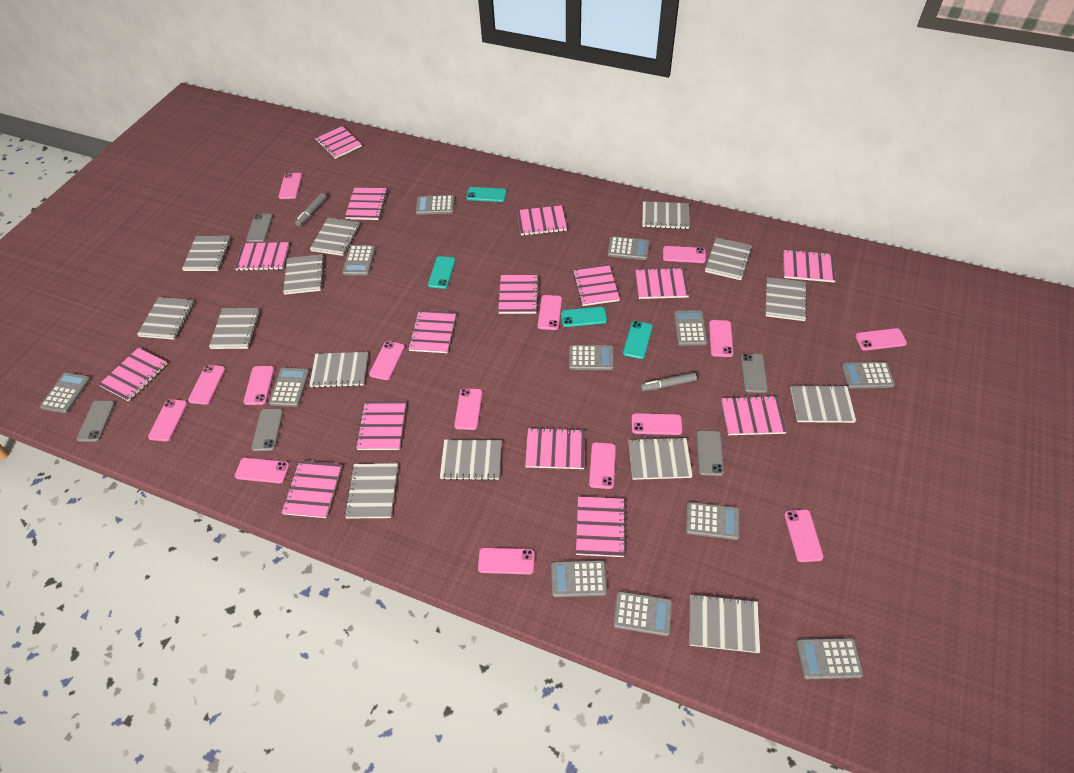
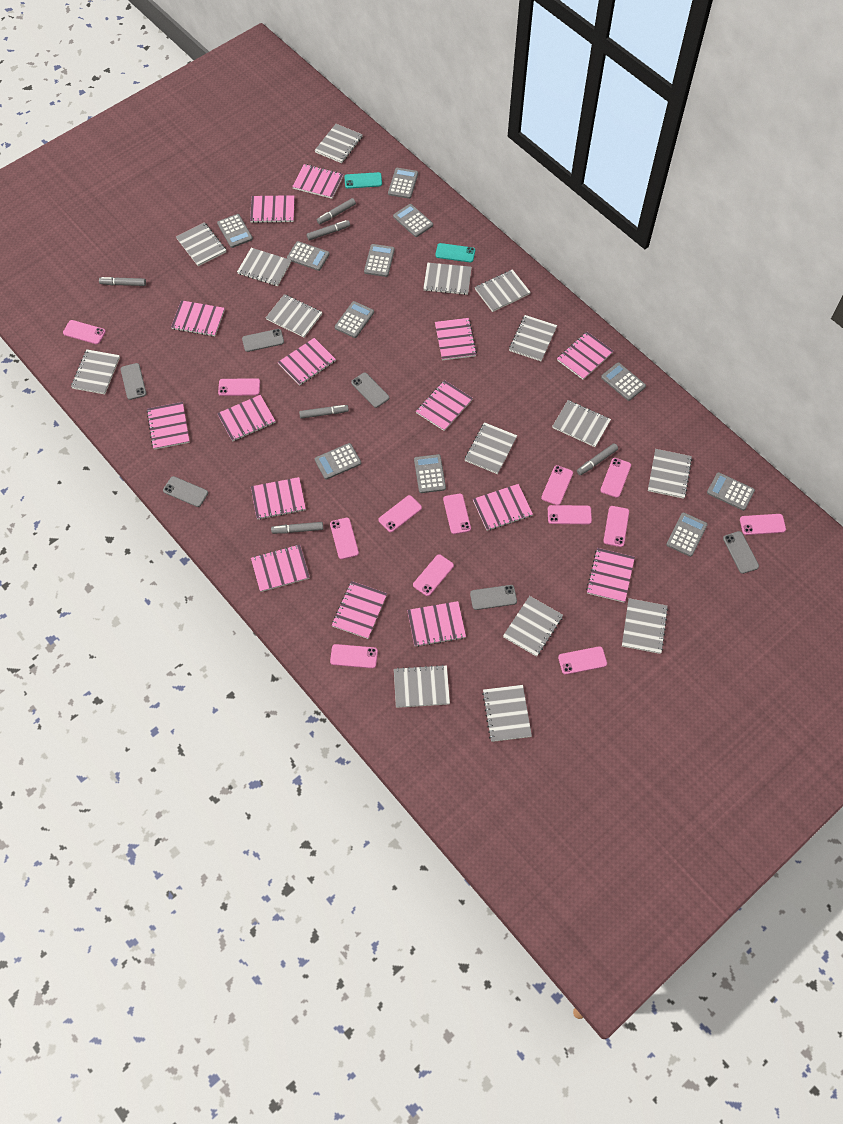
grey calculator: 12 -> 11
grey marker: 2 -> 6
grey notebook: 14 -> 15
grey phone: 5 -> 6
pink phone: 15 -> 13
turquoise phone: 4 -> 2

